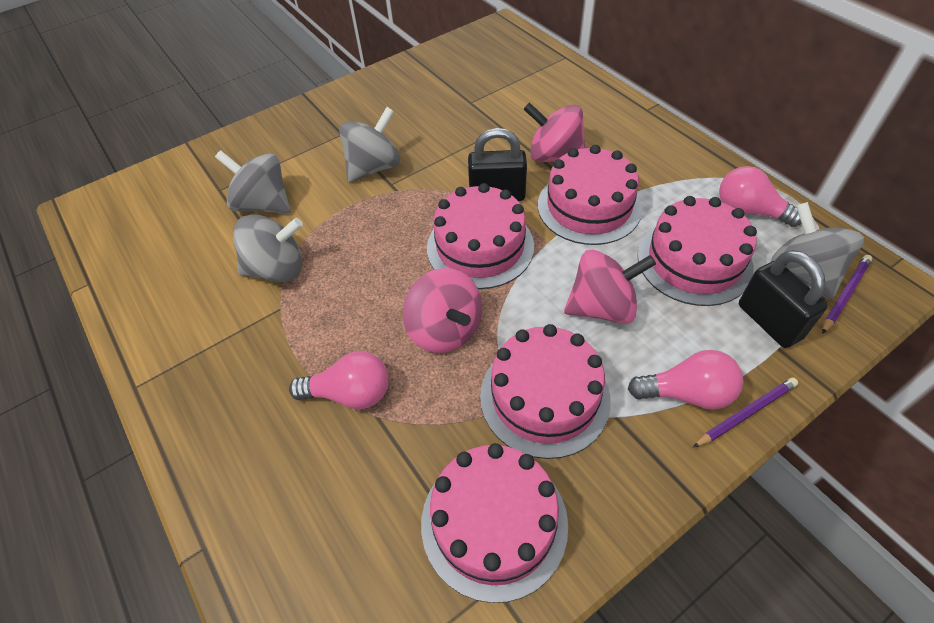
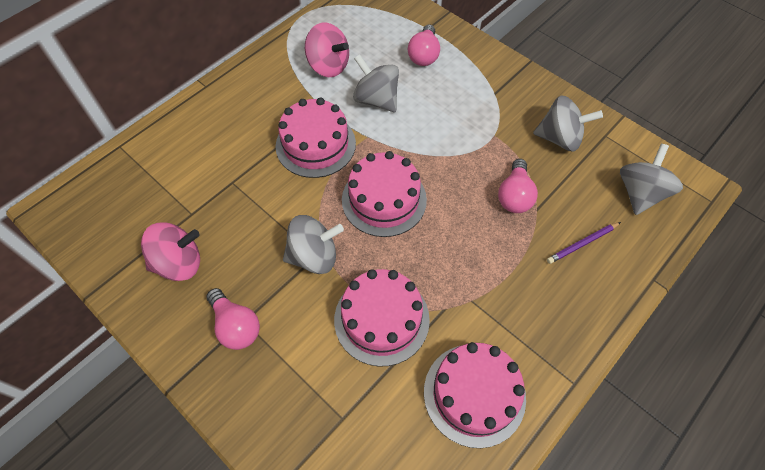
black padlock: 2 -> 0
pink cake: 5 -> 4
pink spinning top: 3 -> 2
purple pencil: 2 -> 1

